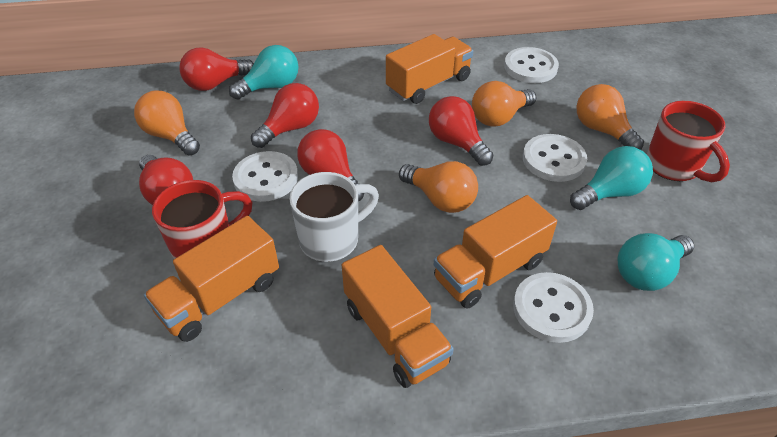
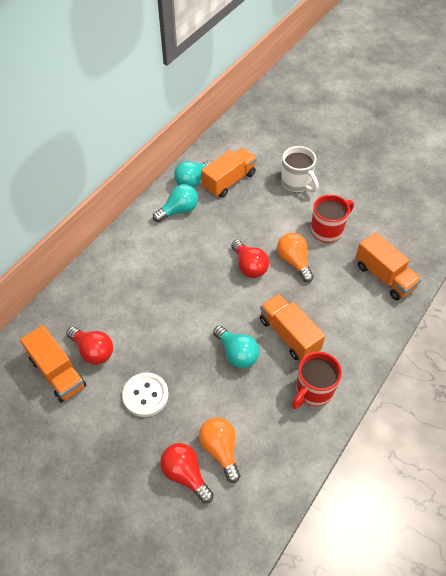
orange light bulb: 4 -> 2
red light bulb: 5 -> 3
white button: 4 -> 1

